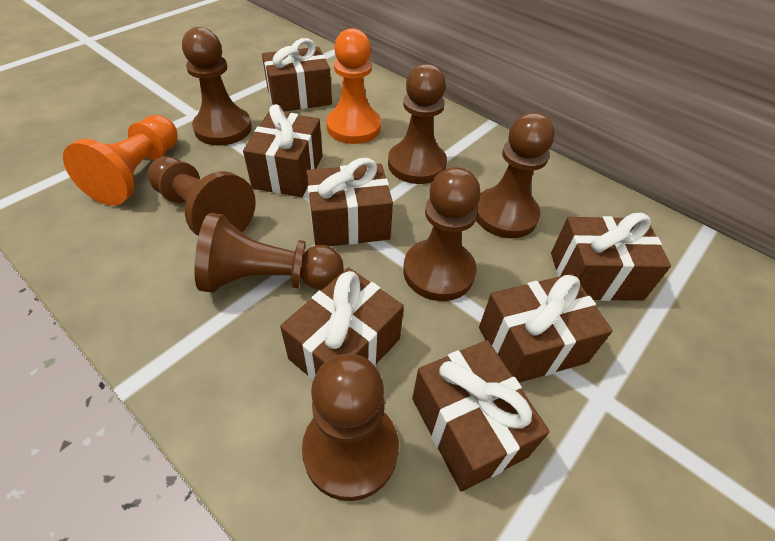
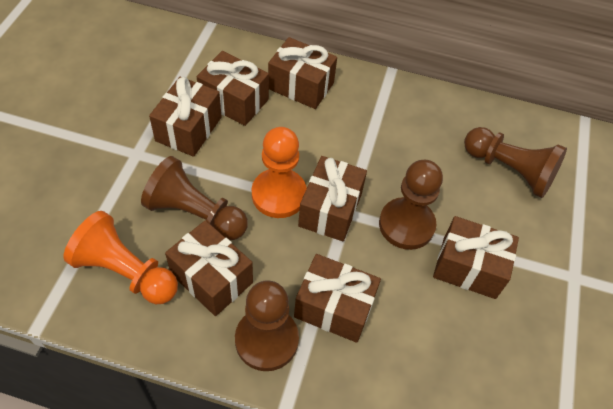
brown pawn: 7 -> 4

